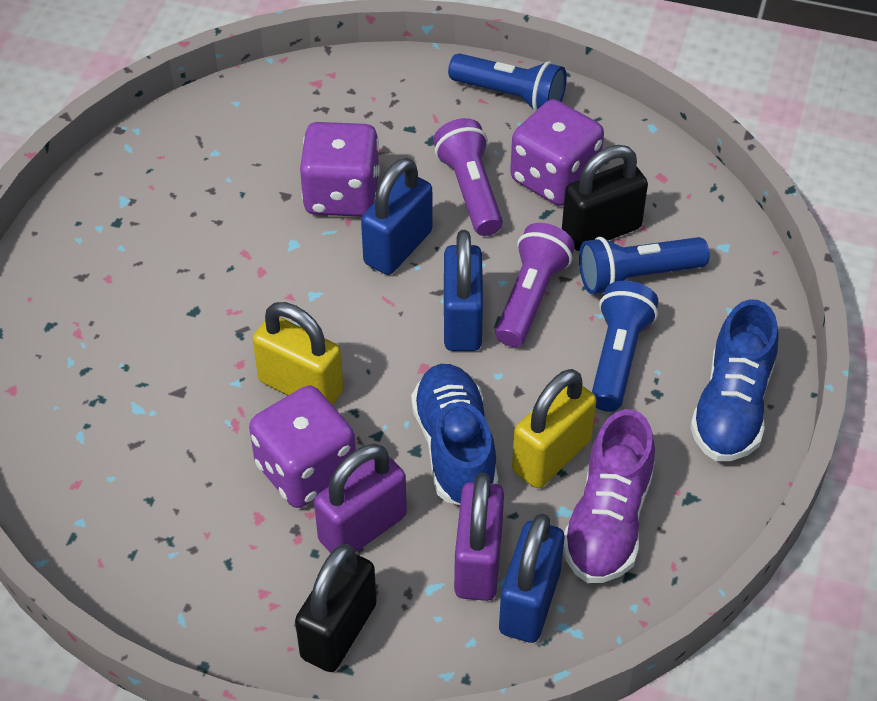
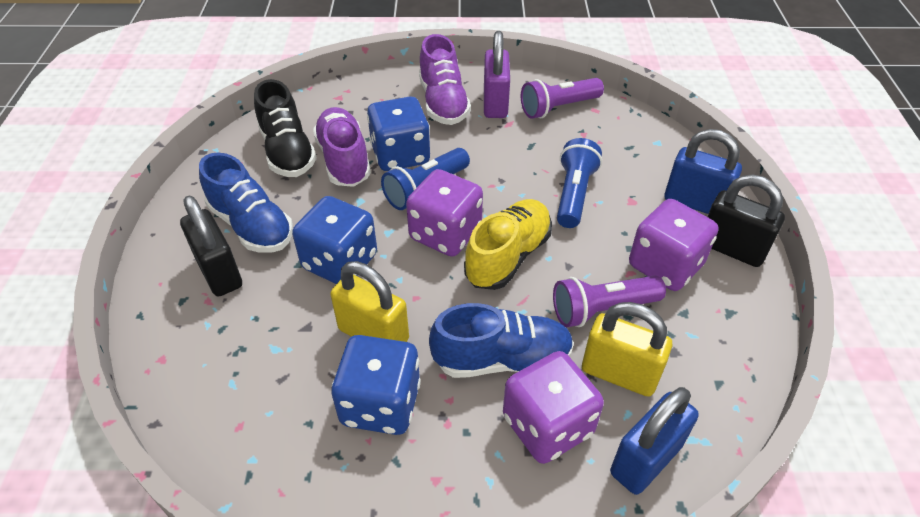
black shoe: 0 -> 1
blue dice: 0 -> 3
blue flashlight: 3 -> 2
blue padlock: 3 -> 2
purple padlock: 2 -> 1
purple shoe: 1 -> 2
yellow shoe: 0 -> 1

